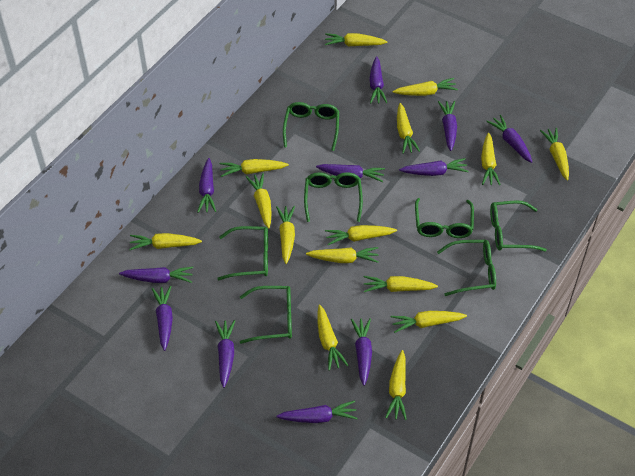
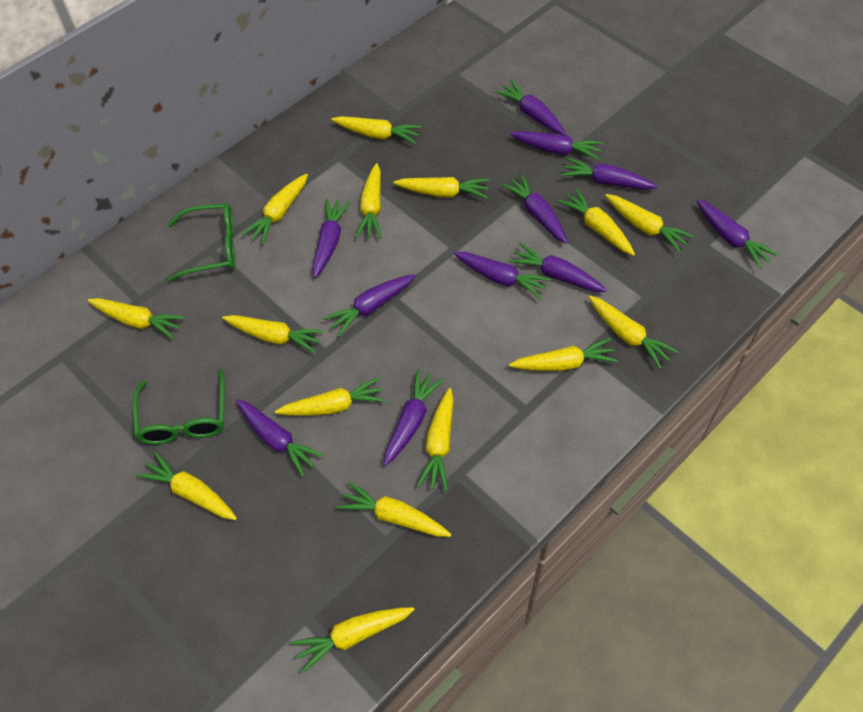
green glasses: 7 -> 2

